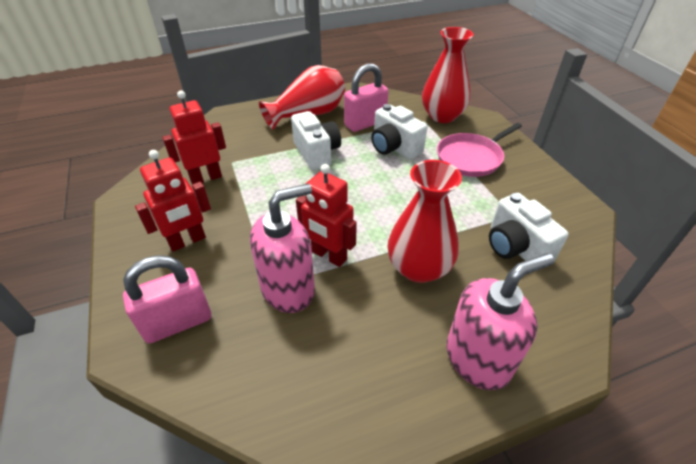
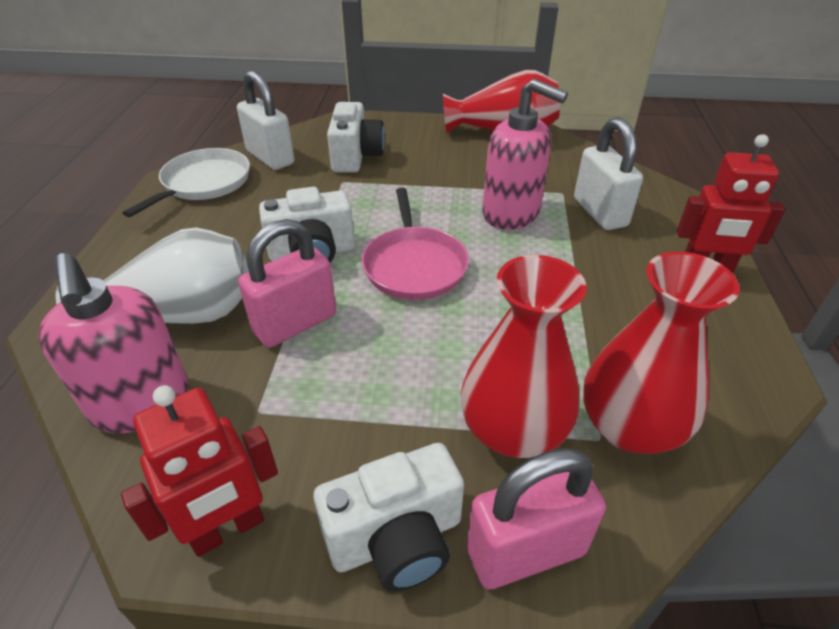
red robot: 3 -> 2
white padlock: 0 -> 2
white pan: 0 -> 1
white vase: 0 -> 1

